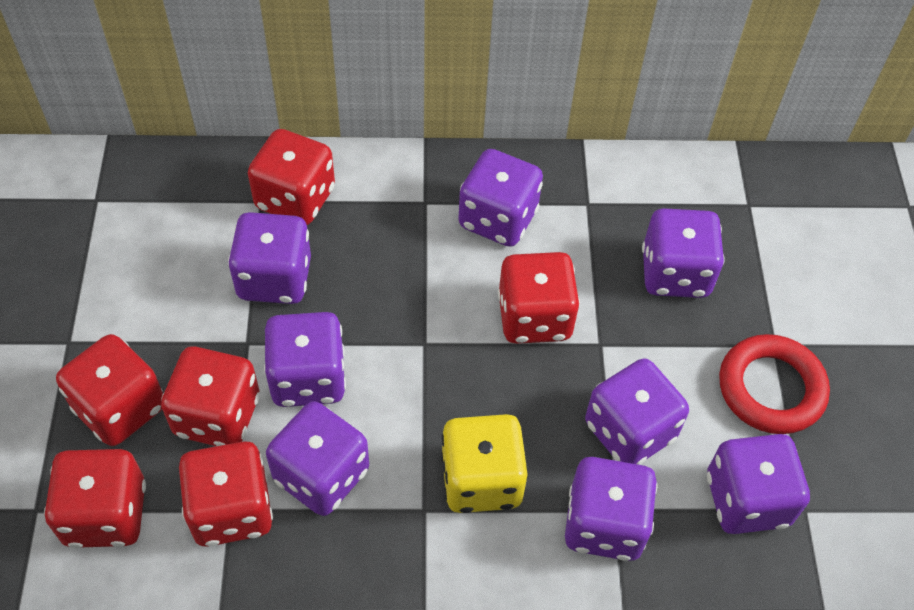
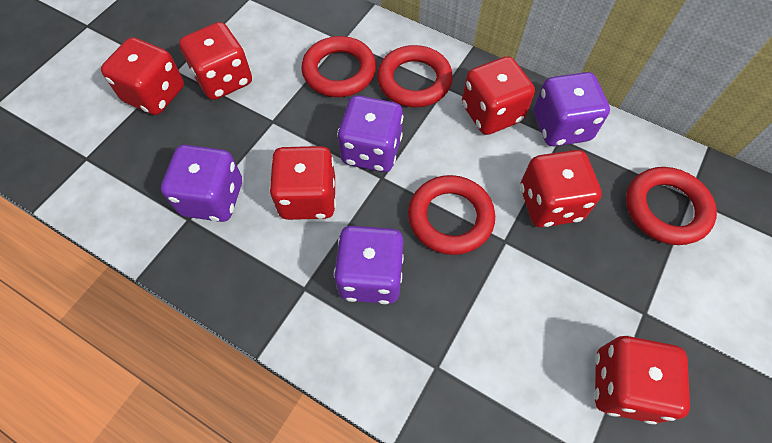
purple dice: 8 -> 4
red ring: 1 -> 4
yellow dice: 1 -> 0

